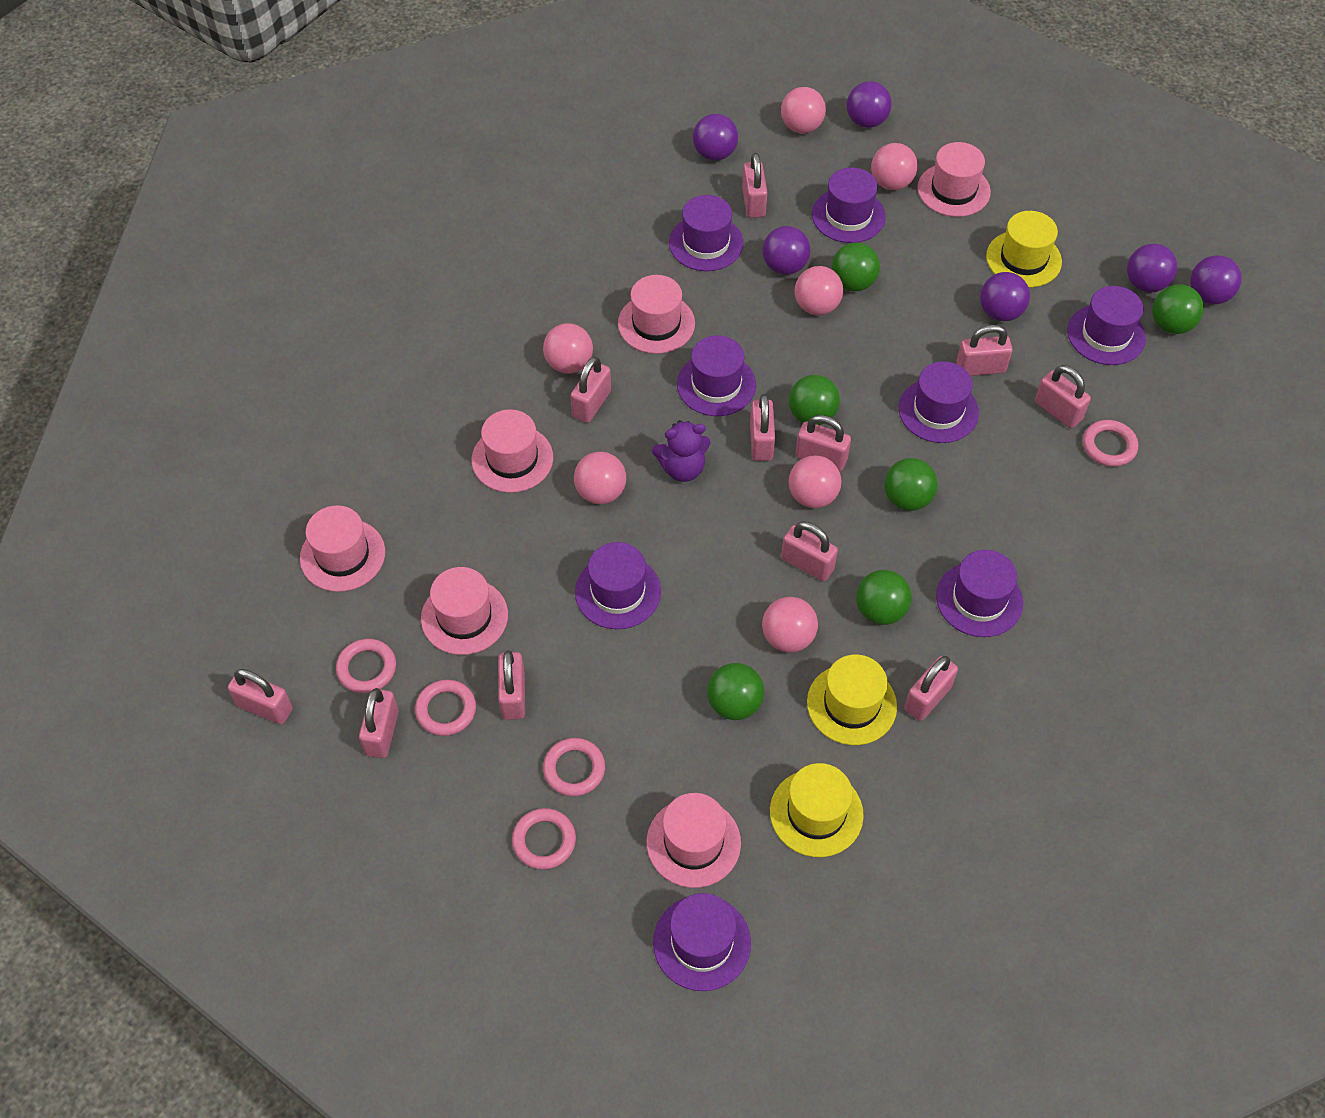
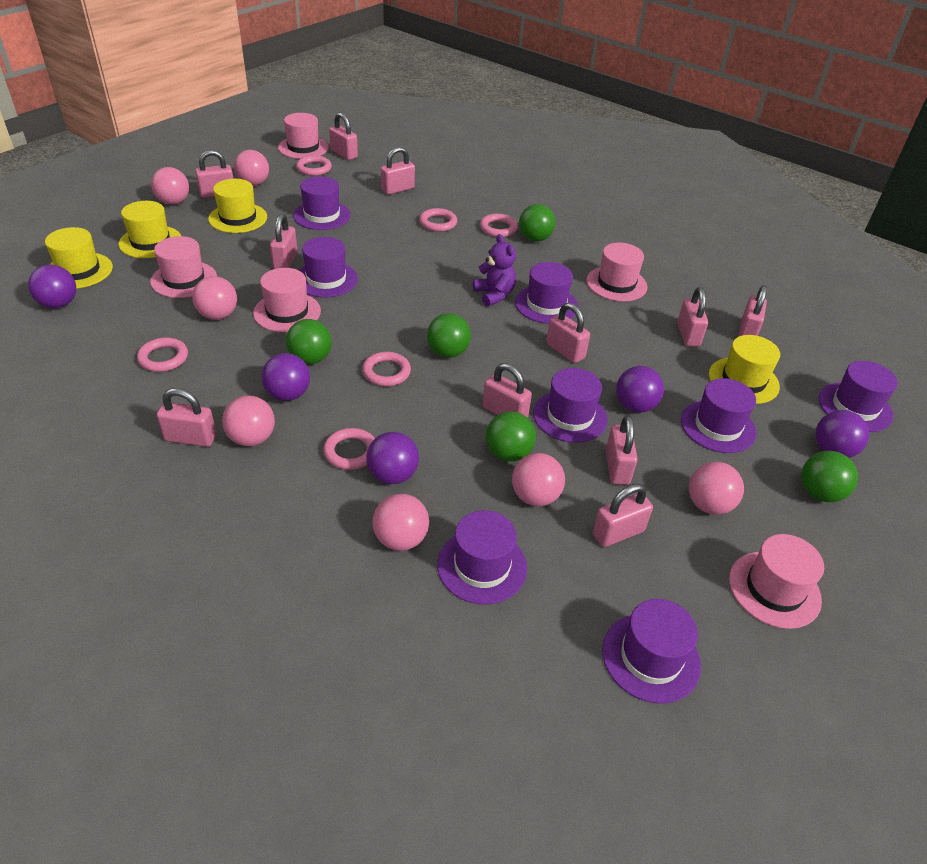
green ball: 6 -> 5
pink hat: 6 -> 5
pink ring: 5 -> 6
purple ball: 6 -> 5
yellow hat: 3 -> 4

